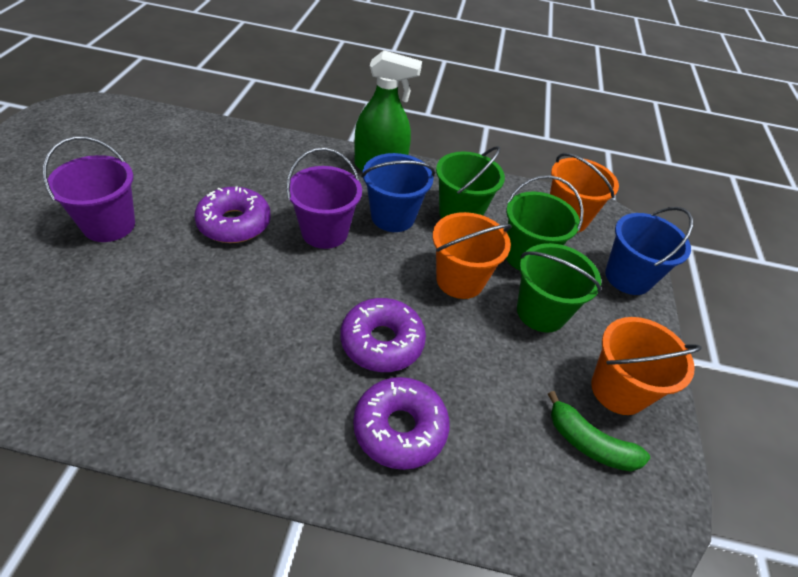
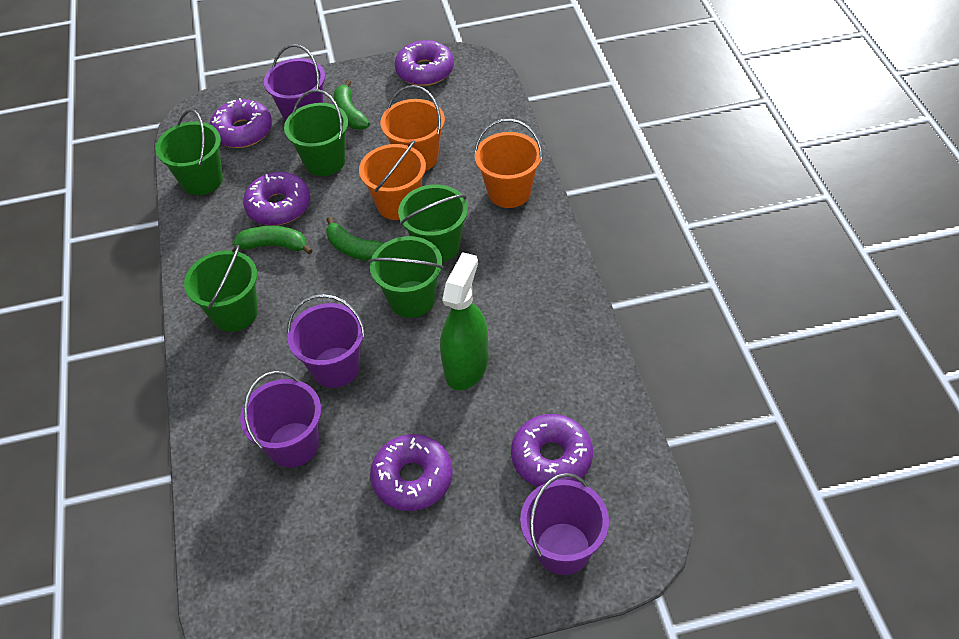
blue bucket: 2 -> 0
green banana: 1 -> 3
green bucket: 3 -> 5
purple bucket: 2 -> 4
purple donut: 3 -> 5

